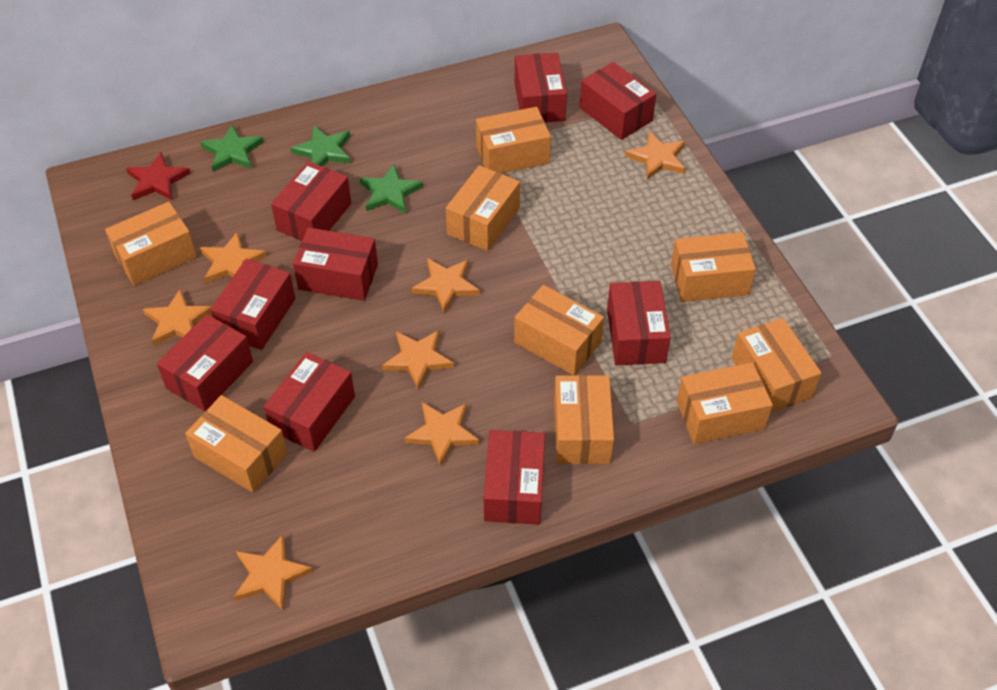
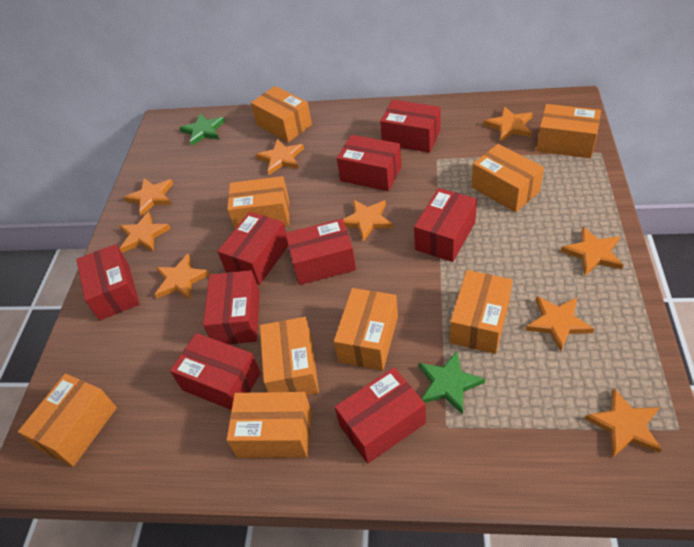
green star: 3 -> 2
orange star: 7 -> 9
red star: 1 -> 0

